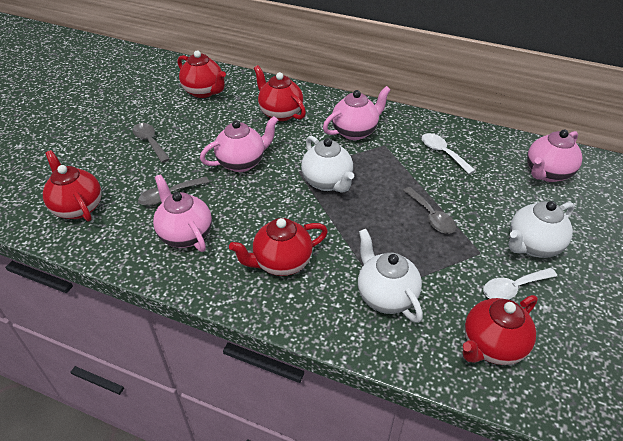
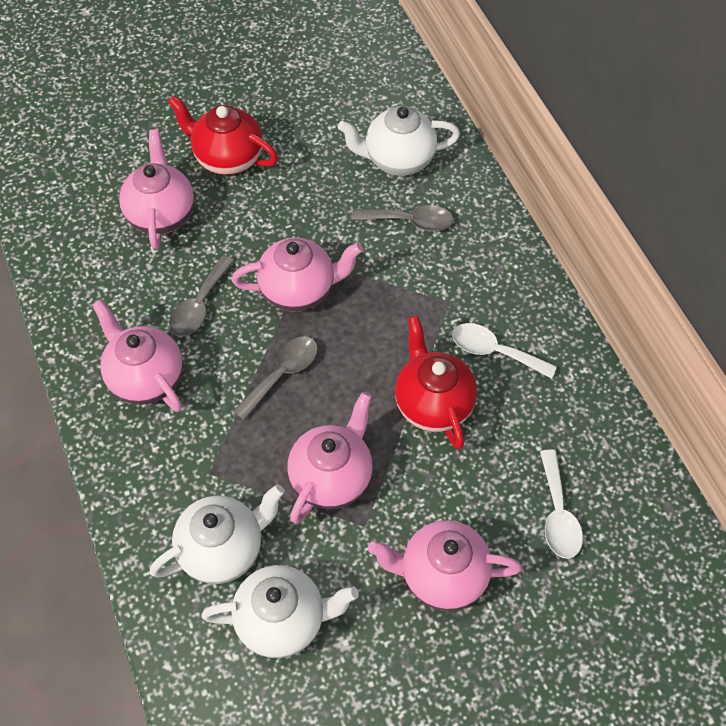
pink teapot: 4 -> 5
red teapot: 5 -> 2

